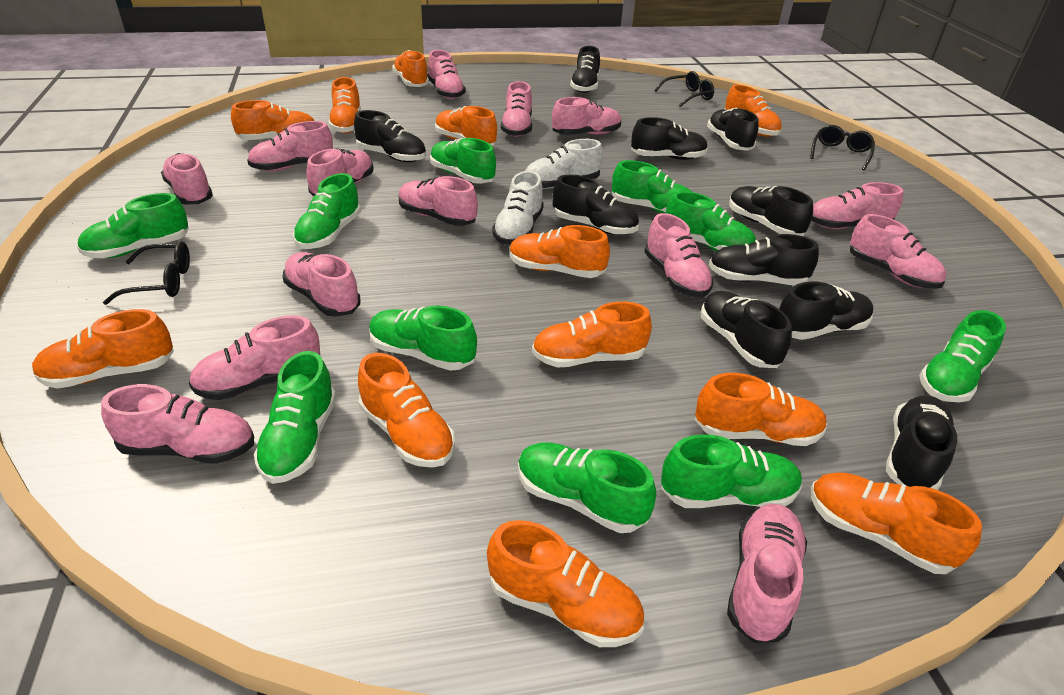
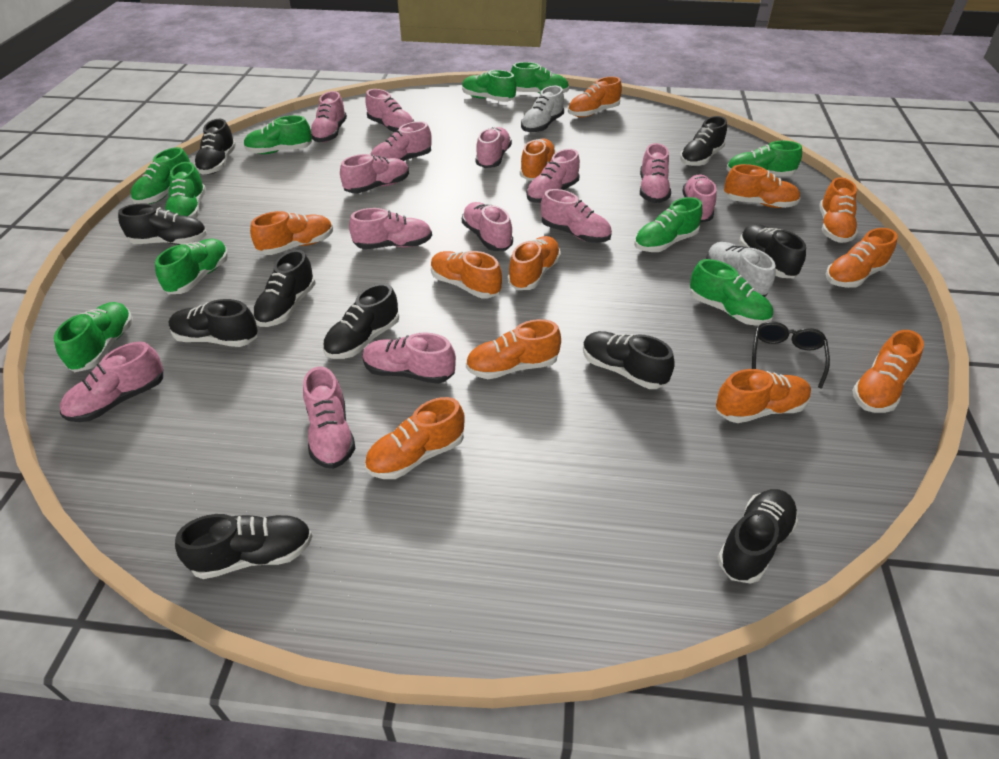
black glasses: 3 -> 1

